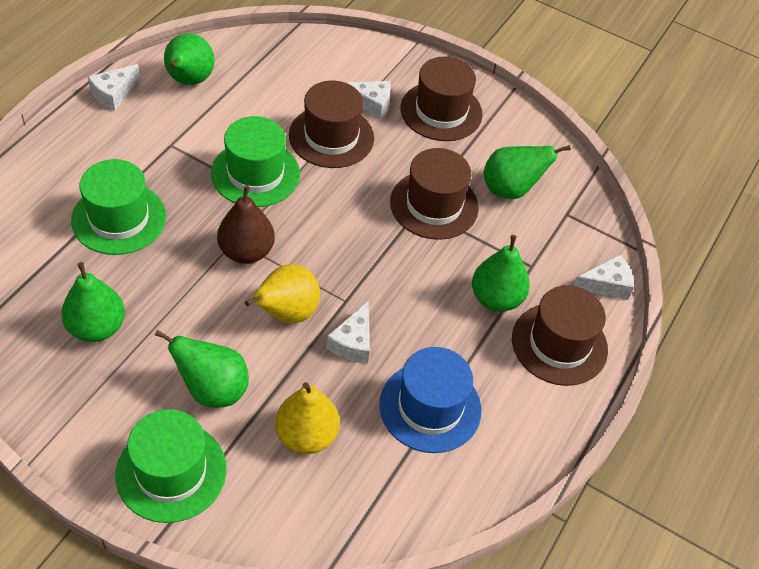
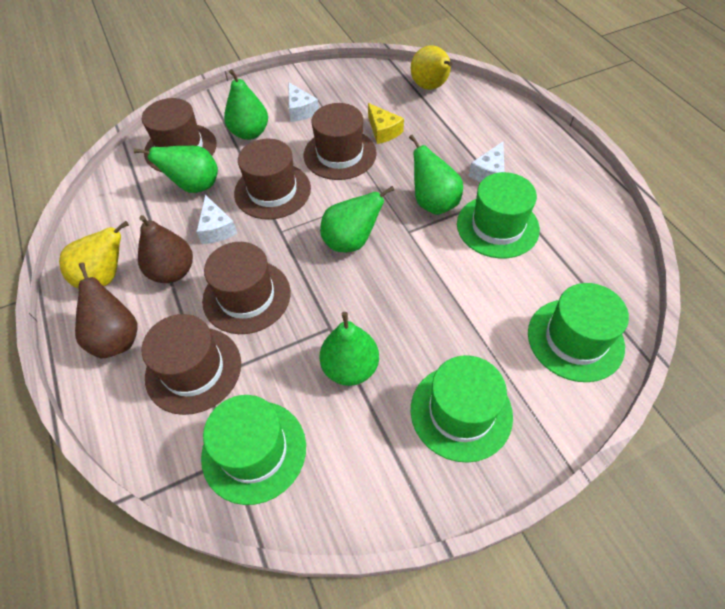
blue hat: 1 -> 0
brown hat: 4 -> 5
brown pear: 1 -> 2
green hat: 3 -> 4
white cheese: 4 -> 3
yellow cheese: 0 -> 1

